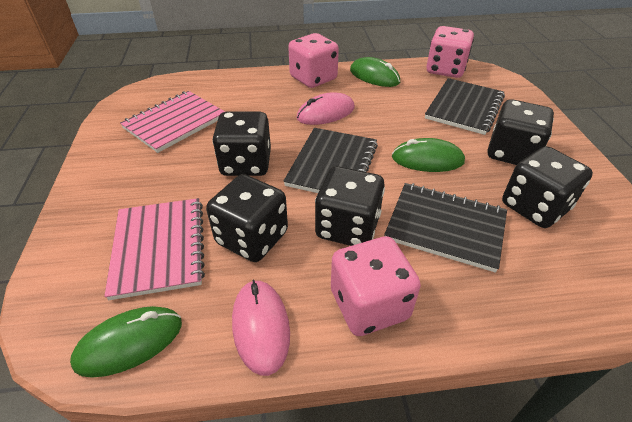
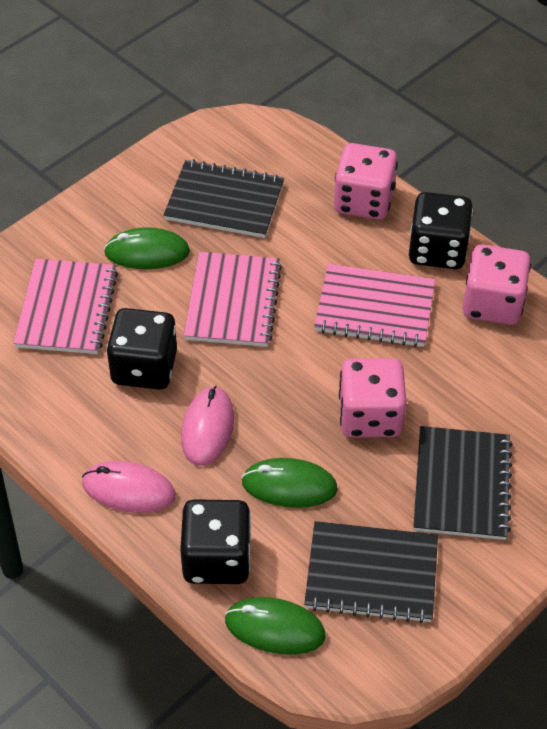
black dice: 5 -> 3
pink notebook: 2 -> 3

